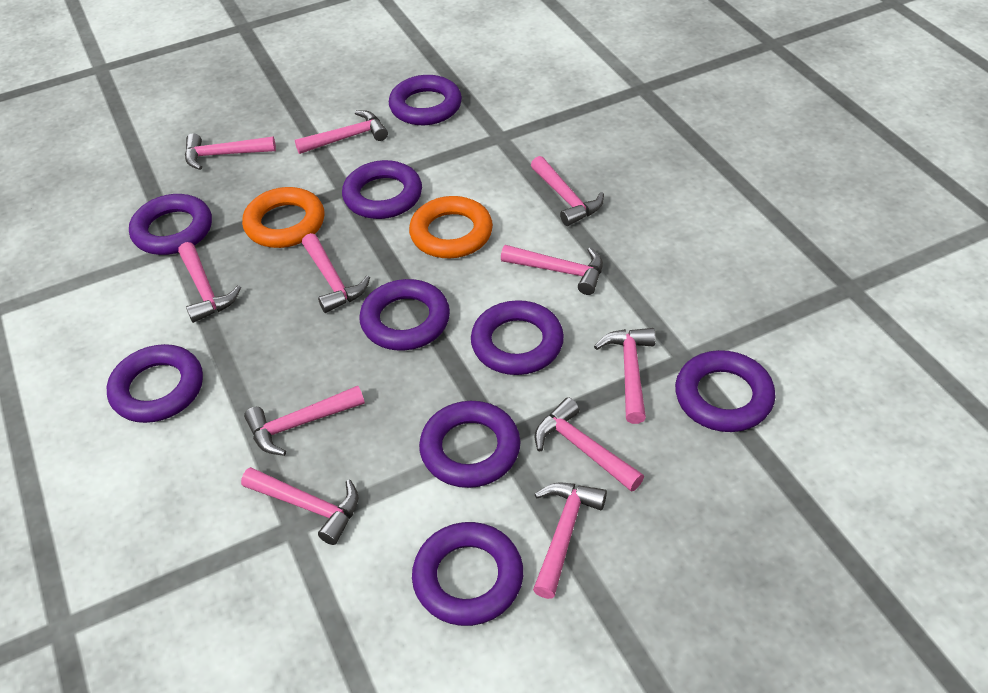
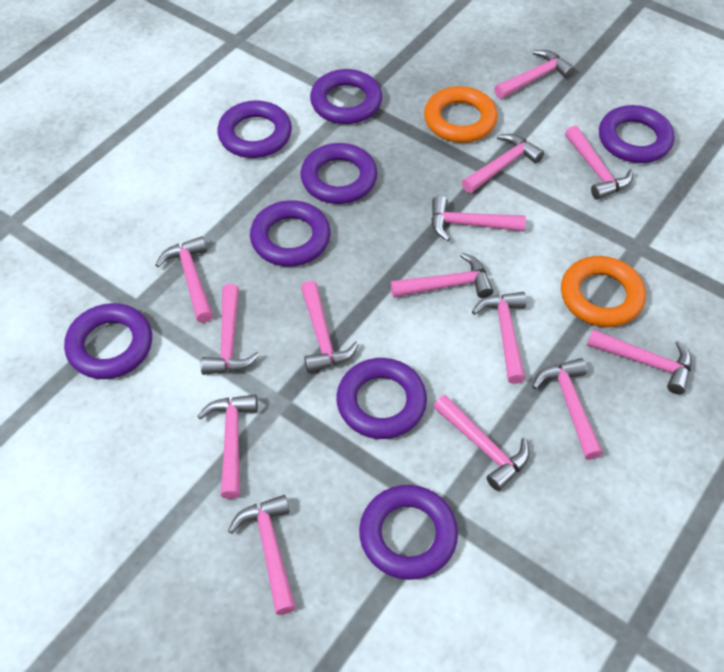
pink hammer: 11 -> 14
purple ring: 9 -> 8

